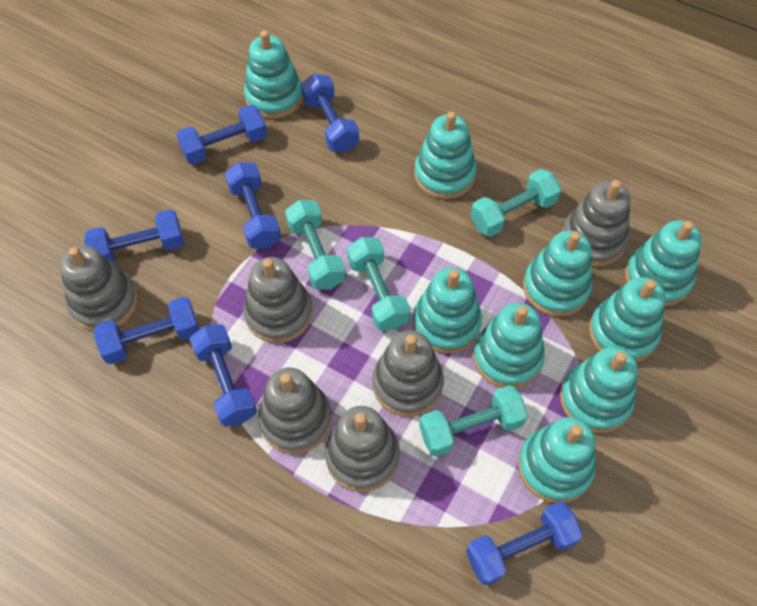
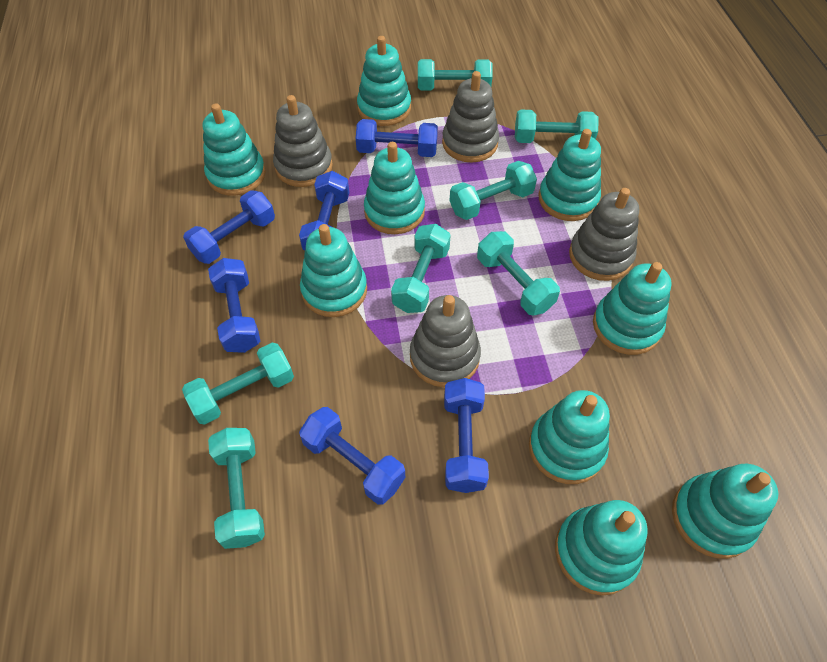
blue dumbbell: 7 -> 6
grey stacking toy: 6 -> 4
turquoise dumbbell: 4 -> 7

